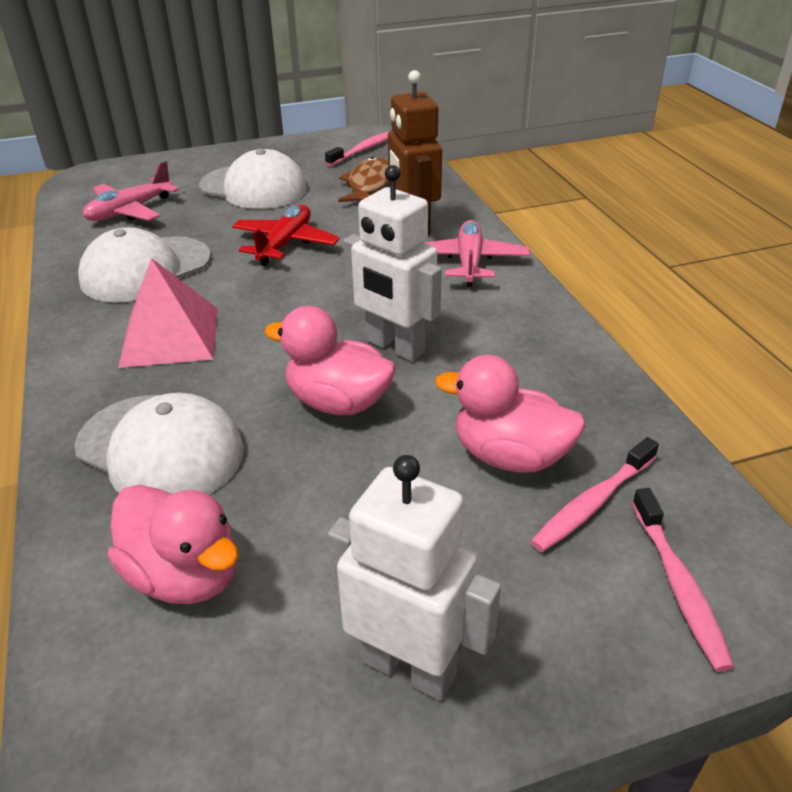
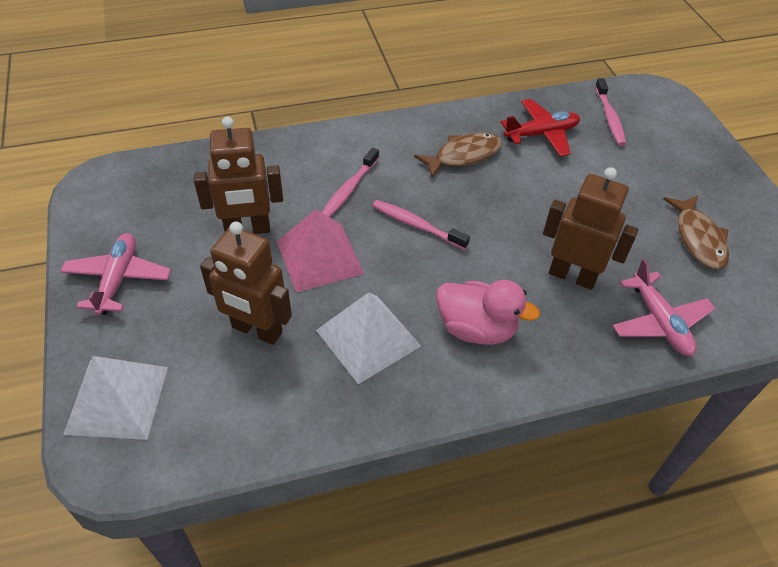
brown fish: 1 -> 2
brown robot: 1 -> 3
pink duck: 3 -> 1
white cap: 3 -> 0
white pyramid: 0 -> 2
white robot: 2 -> 0

